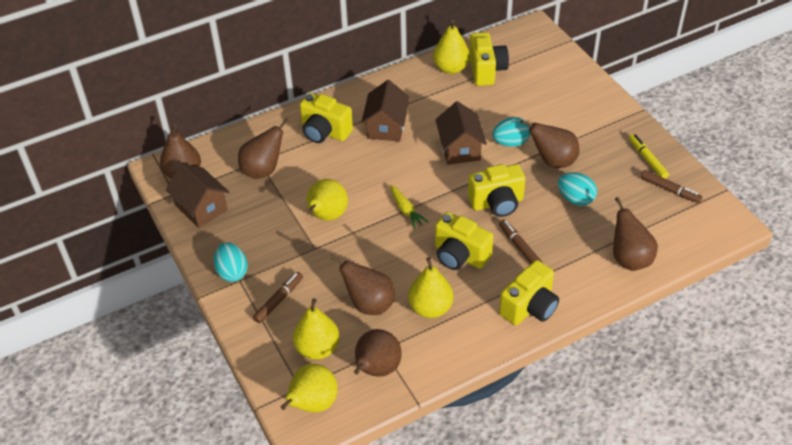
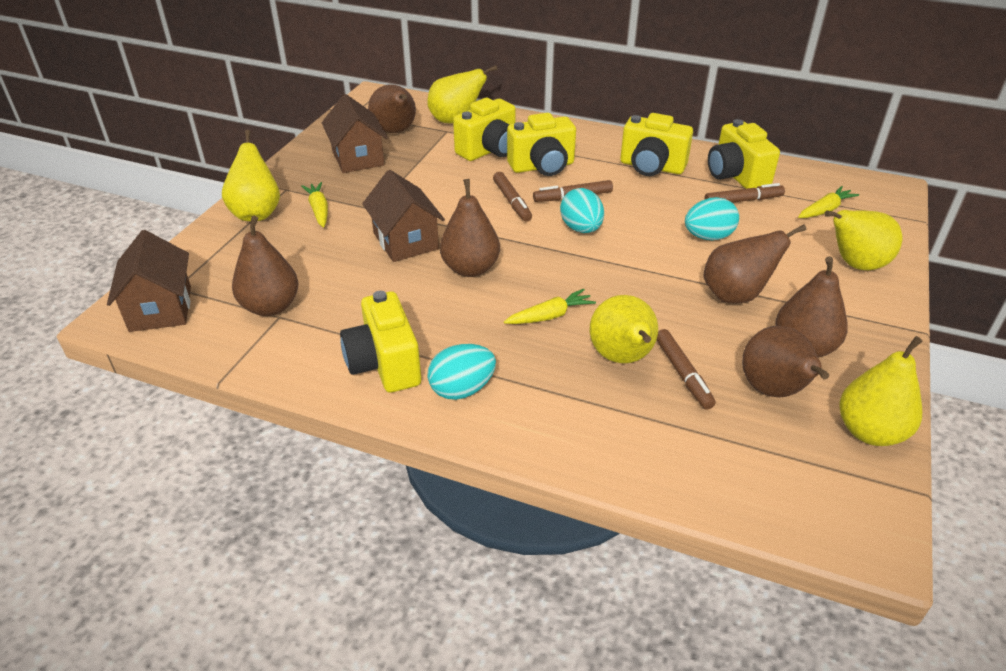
brown marker: 3 -> 4
yellow carrot: 1 -> 3
yellow marker: 1 -> 0

